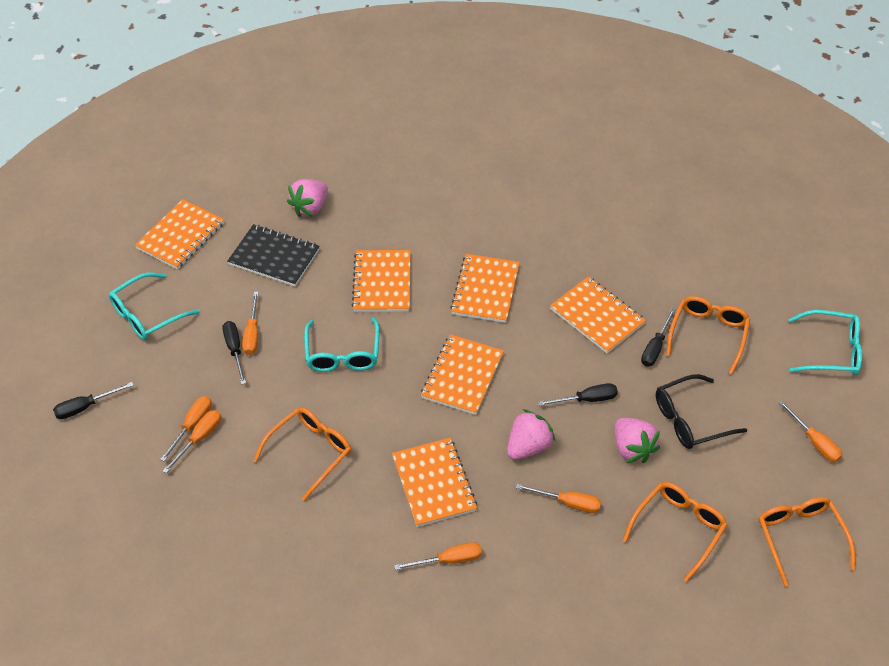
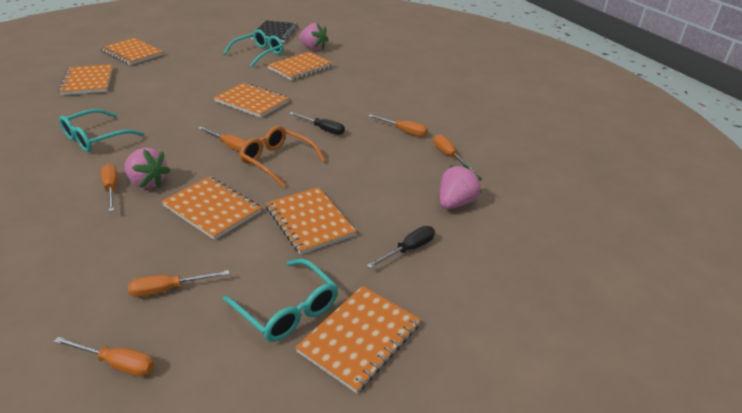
black glasses: 1 -> 0
black screwdriver: 4 -> 2
orange glasses: 4 -> 1
orange notebook: 6 -> 7

